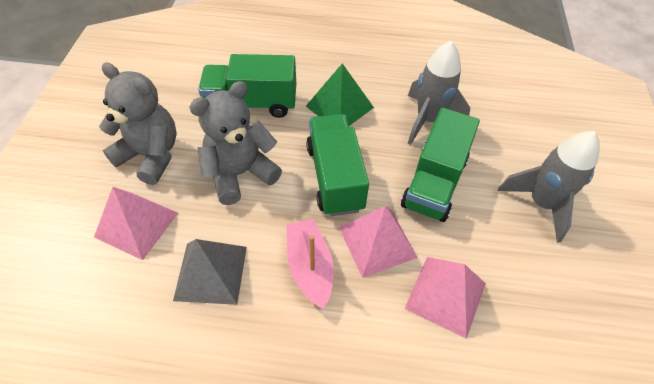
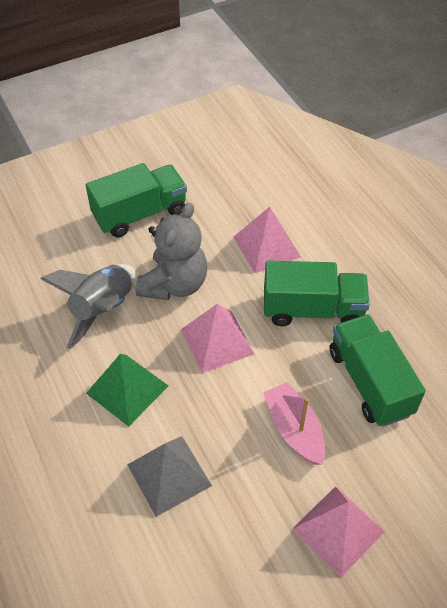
grey rocket: 2 -> 1
grey teddy bear: 2 -> 1

